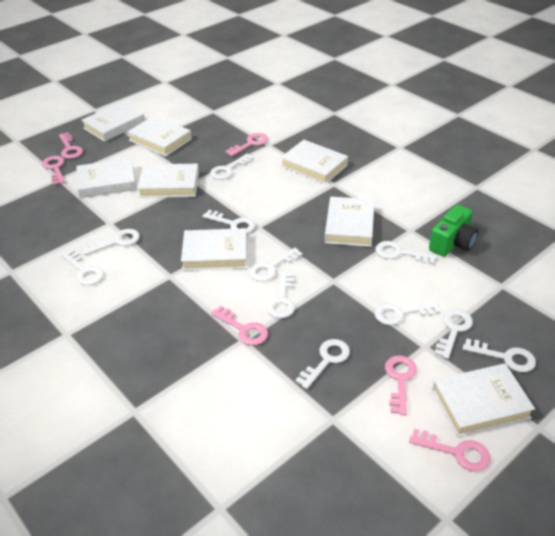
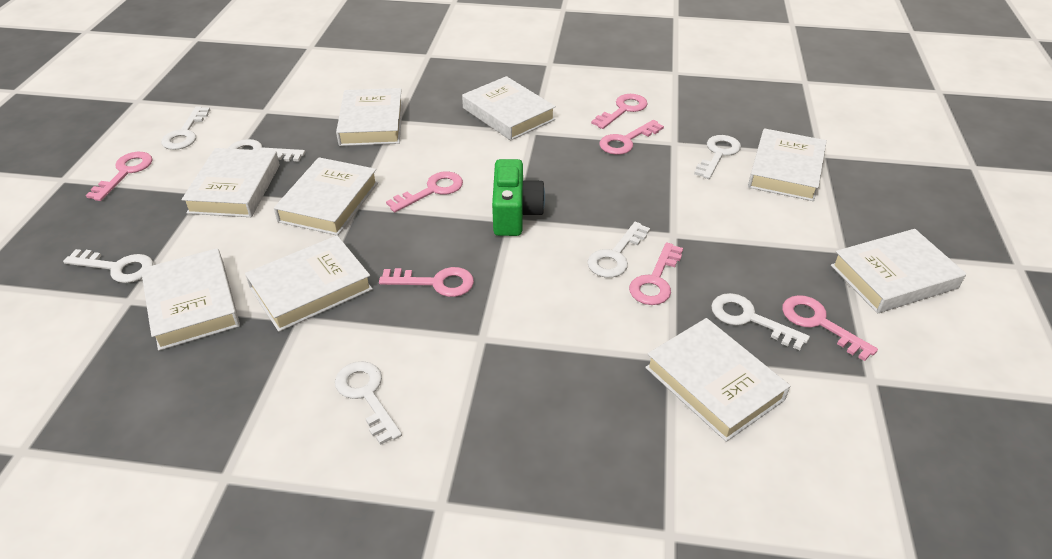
pink key: 6 -> 7
white book: 8 -> 9
white key: 11 -> 7

